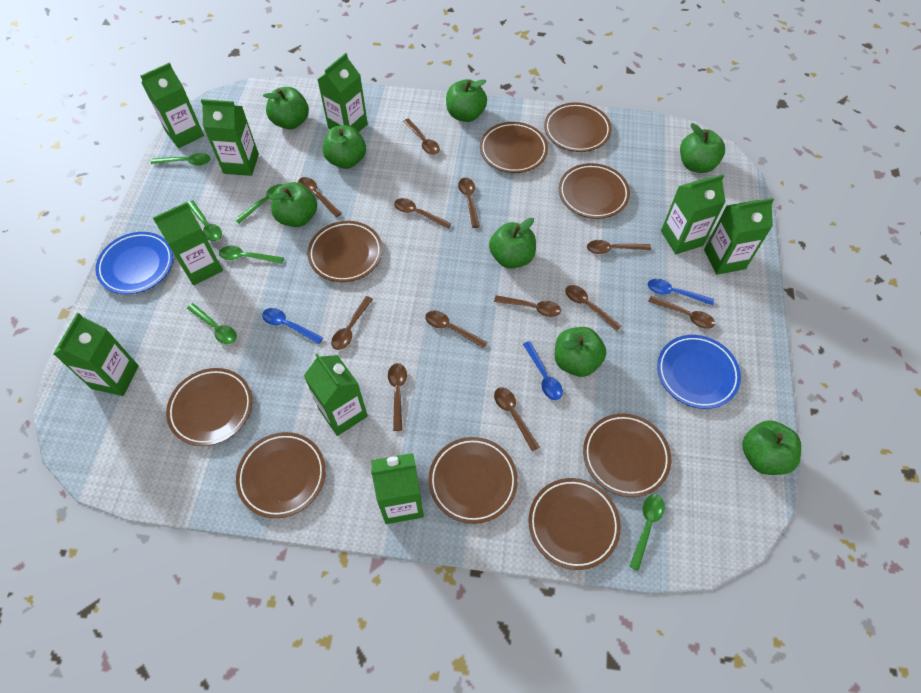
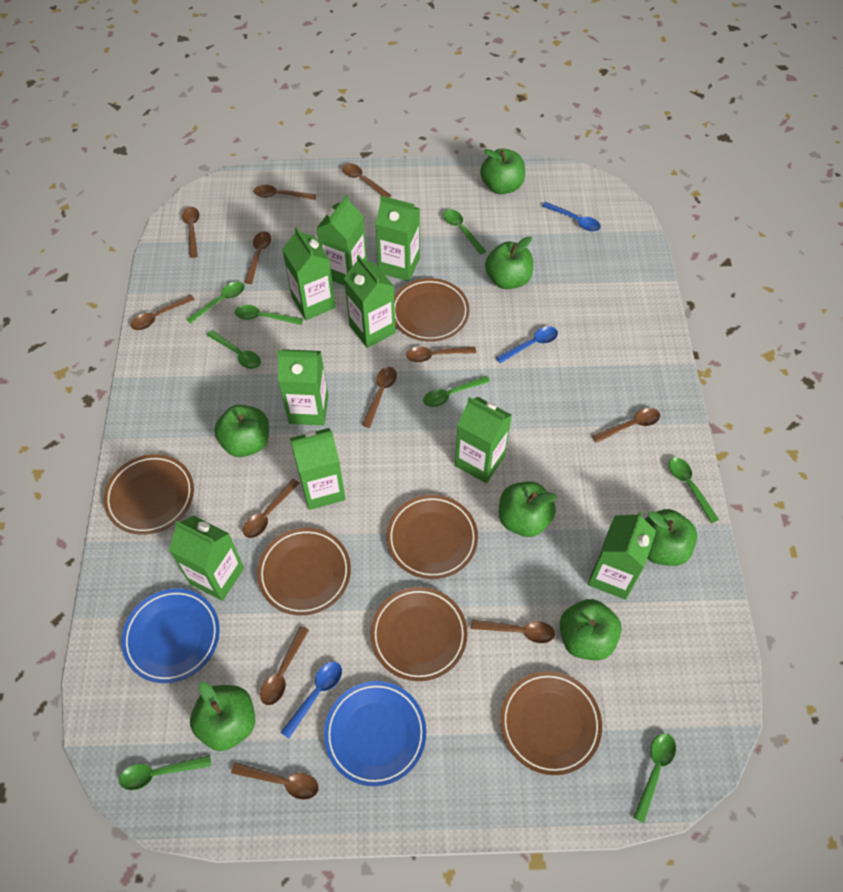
brown plate: 9 -> 6
green apple: 8 -> 7
green spoon: 6 -> 8

